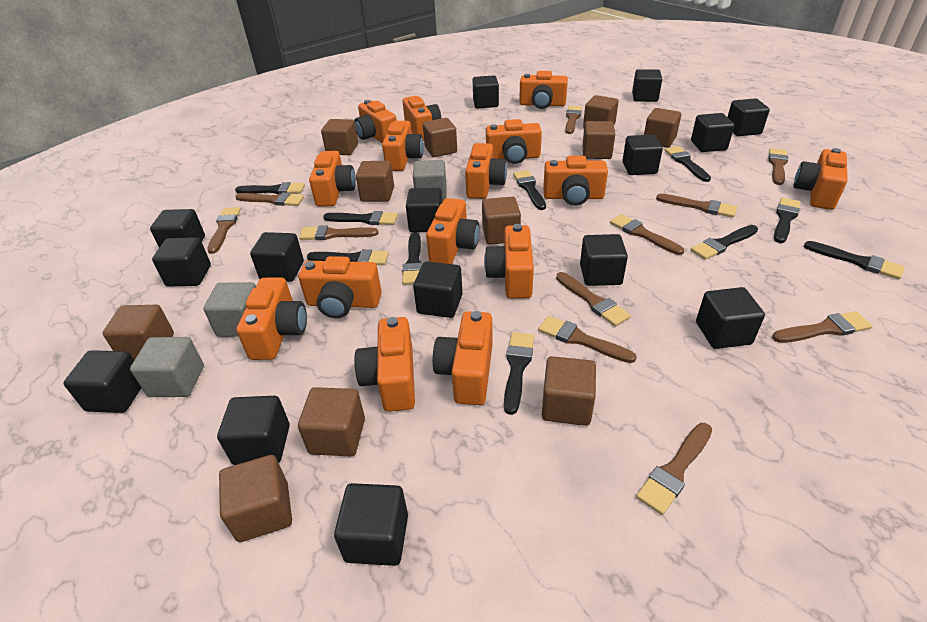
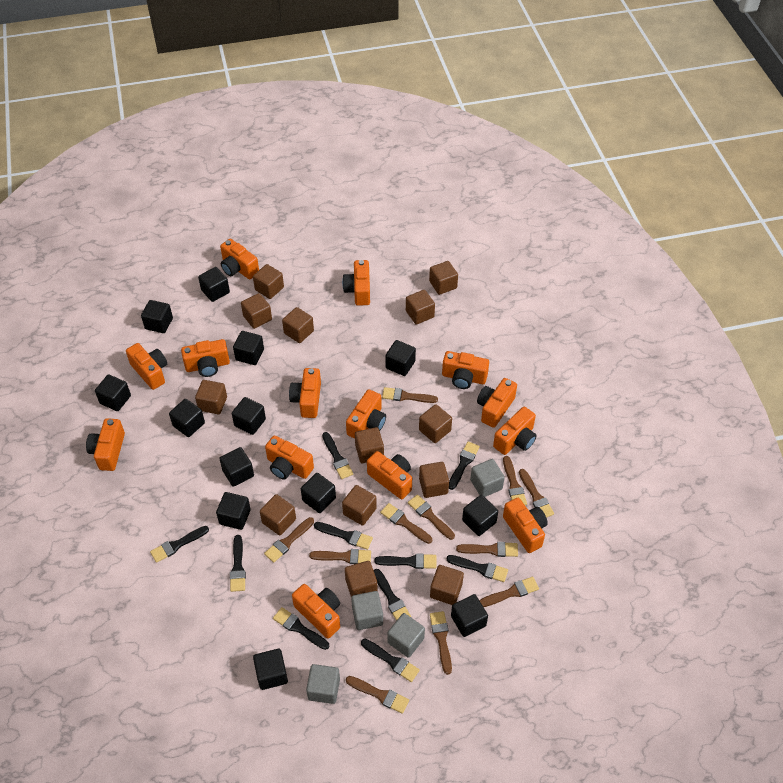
black cube: 15 -> 13
brown cube: 11 -> 13
grey cube: 3 -> 4
orange camera: 15 -> 14

